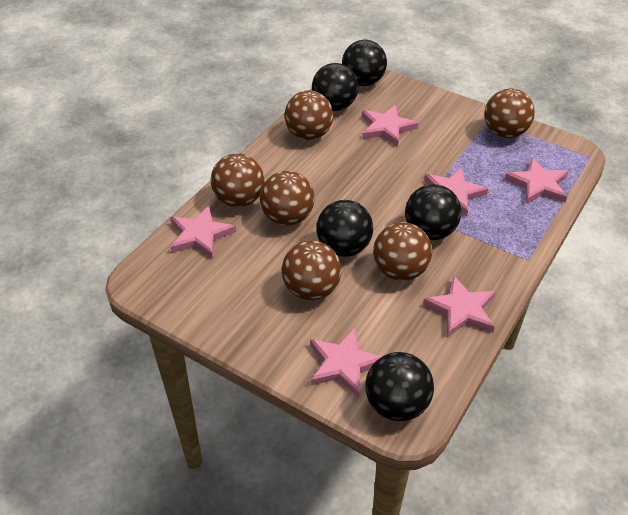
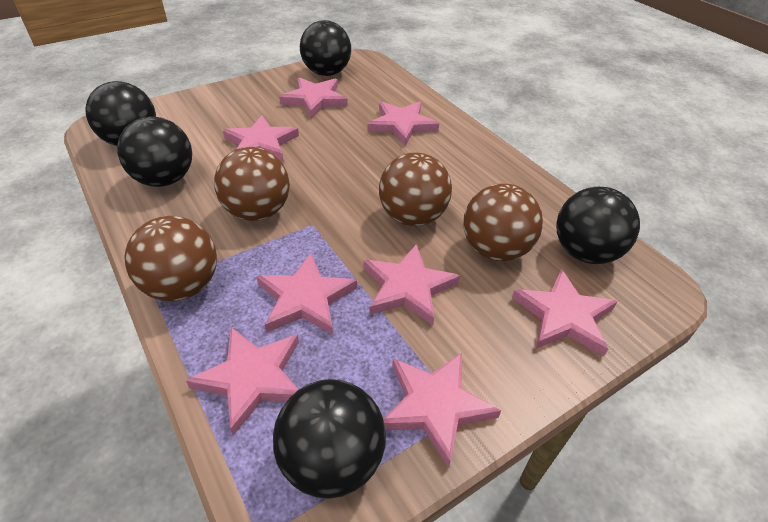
brown ball: 6 -> 4
pink star: 6 -> 8

